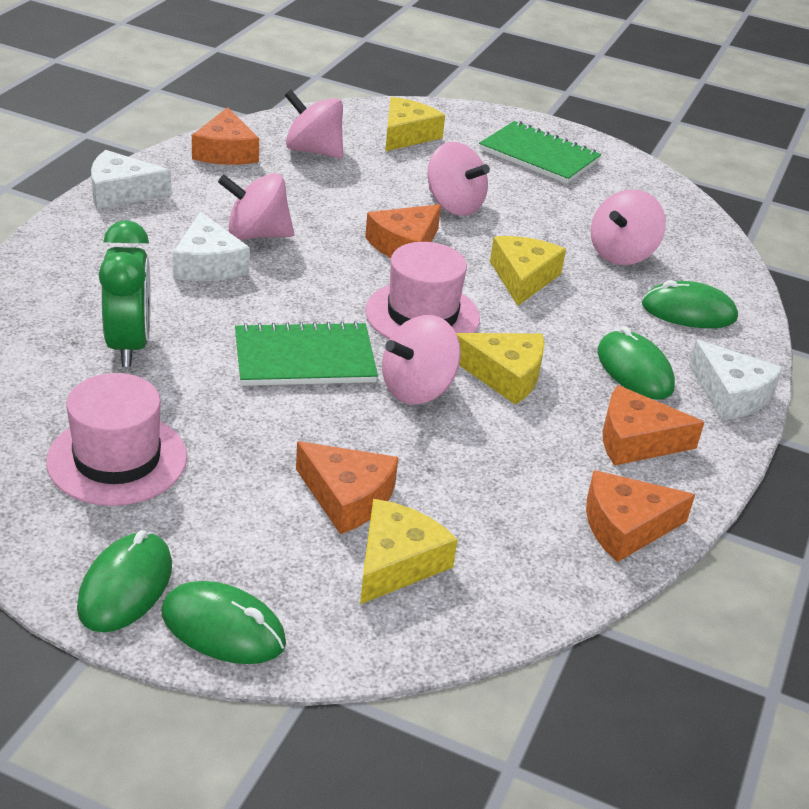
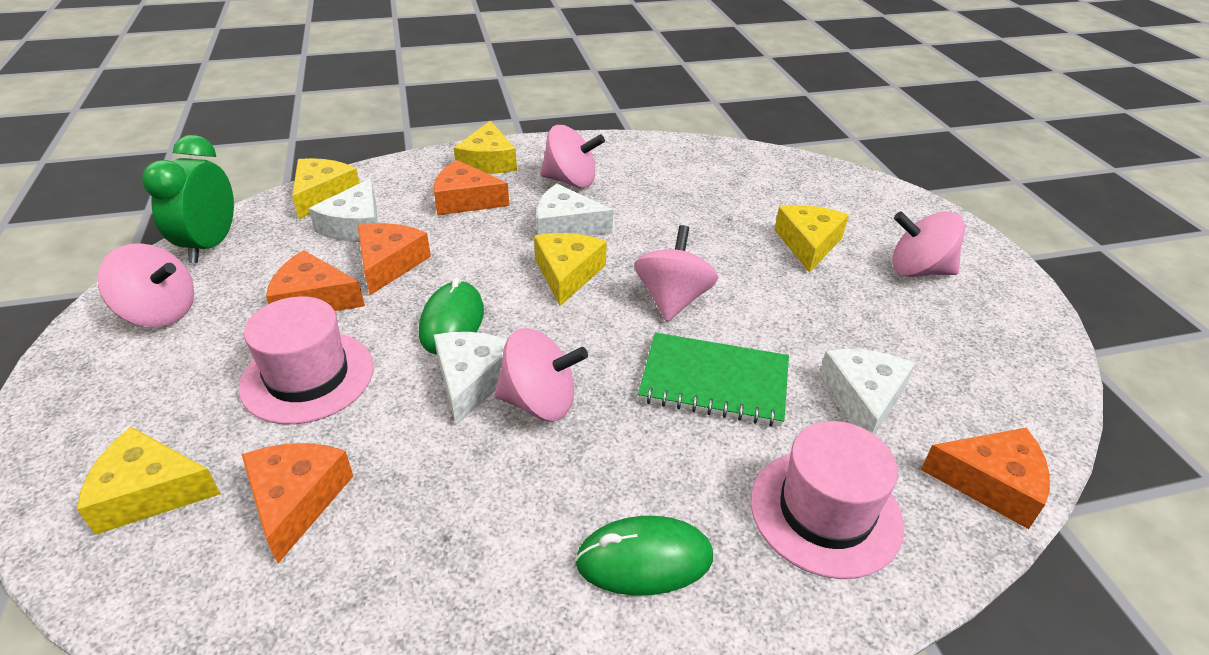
green mouse: 4 -> 2
green notebook: 2 -> 1
white cheese: 3 -> 4
yellow cheese: 4 -> 5

